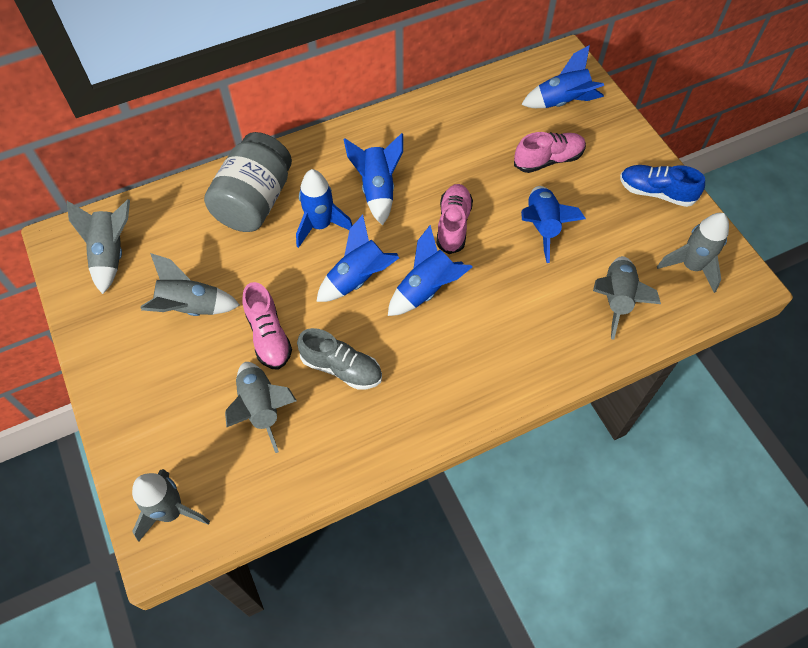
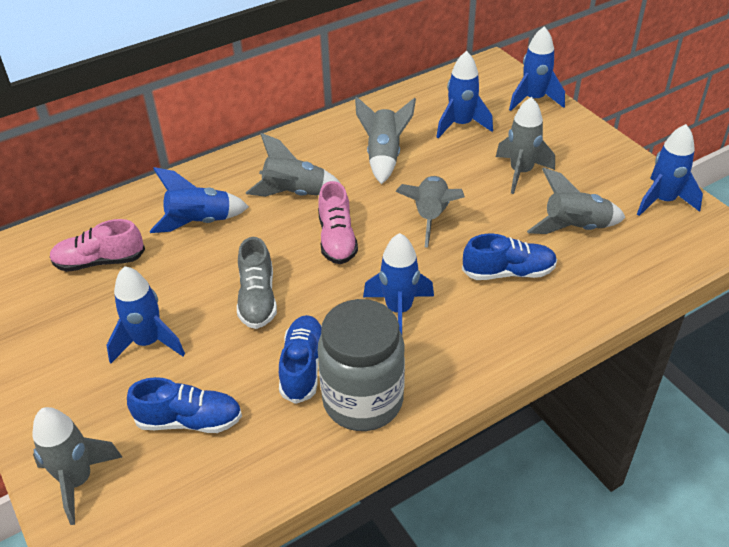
blue shoe: 1 -> 3
pink shoe: 3 -> 2

